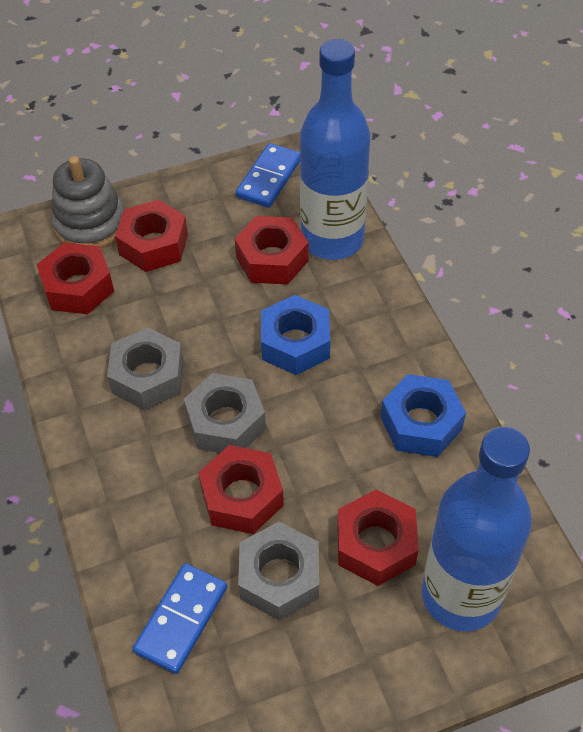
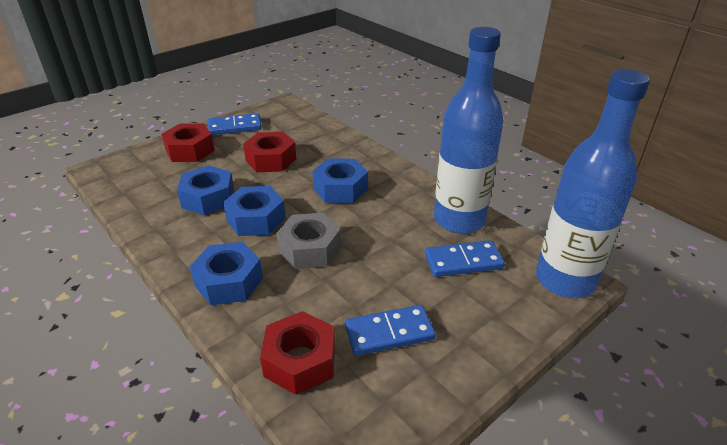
blue domino: 2 -> 3
blue nut: 2 -> 4
grey nut: 3 -> 1
grey stacking toy: 1 -> 0
red nut: 5 -> 3

